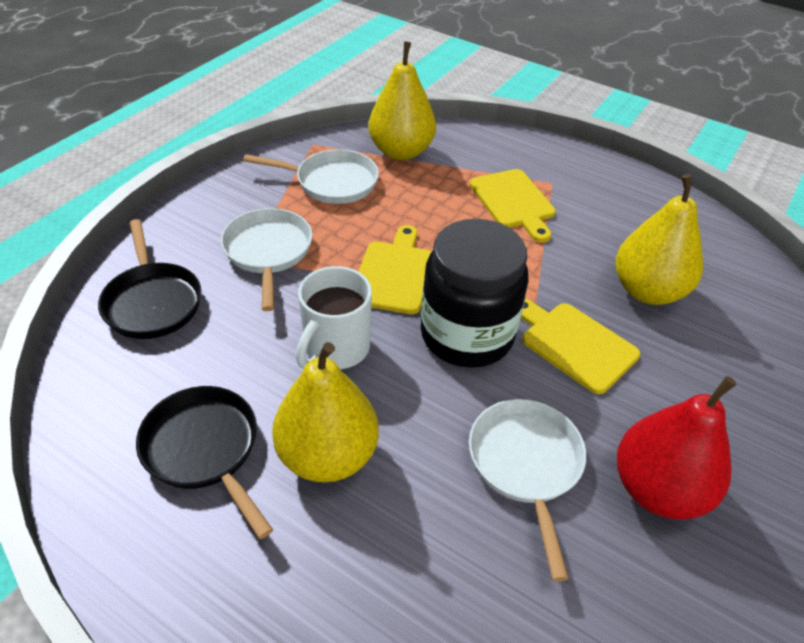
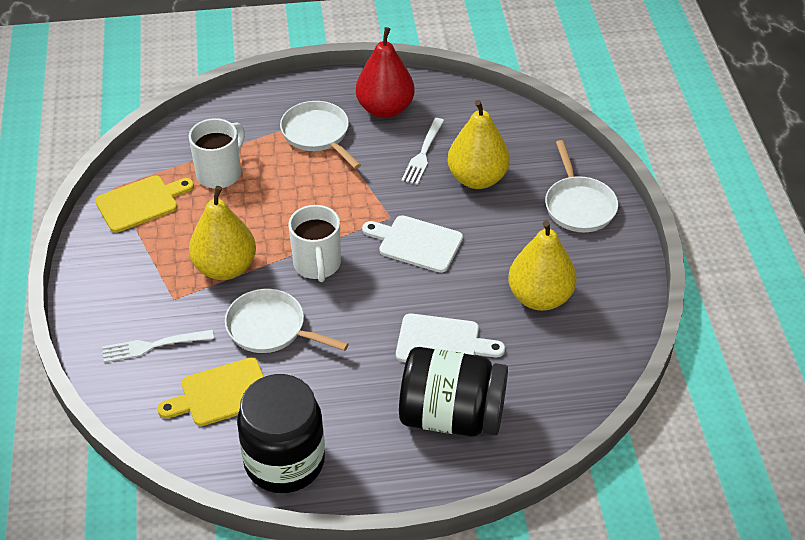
black jar: 1 -> 2
black pan: 2 -> 0
white cutting board: 0 -> 2
white fork: 0 -> 2
white mug: 1 -> 2
yellow cutting board: 3 -> 2

